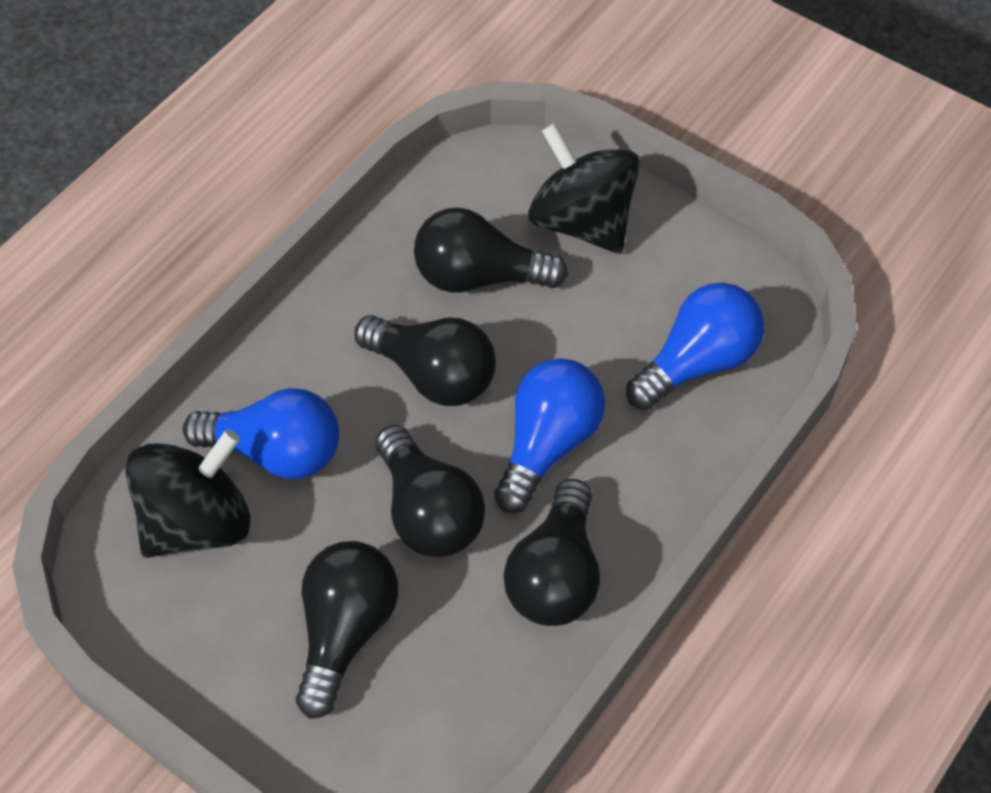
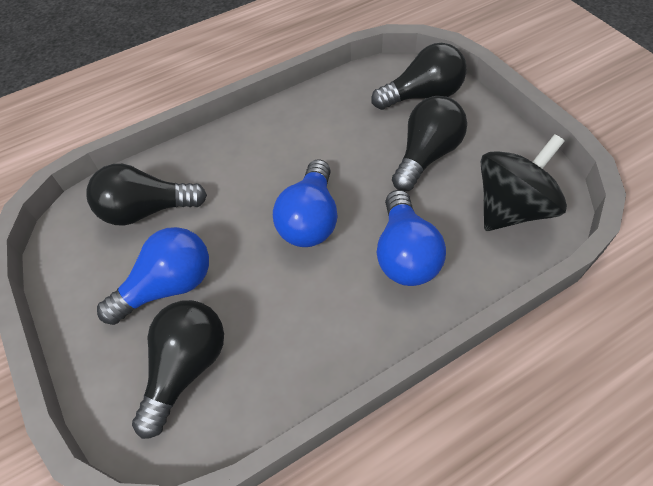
black light bulb: 5 -> 4
black spinning top: 2 -> 1

